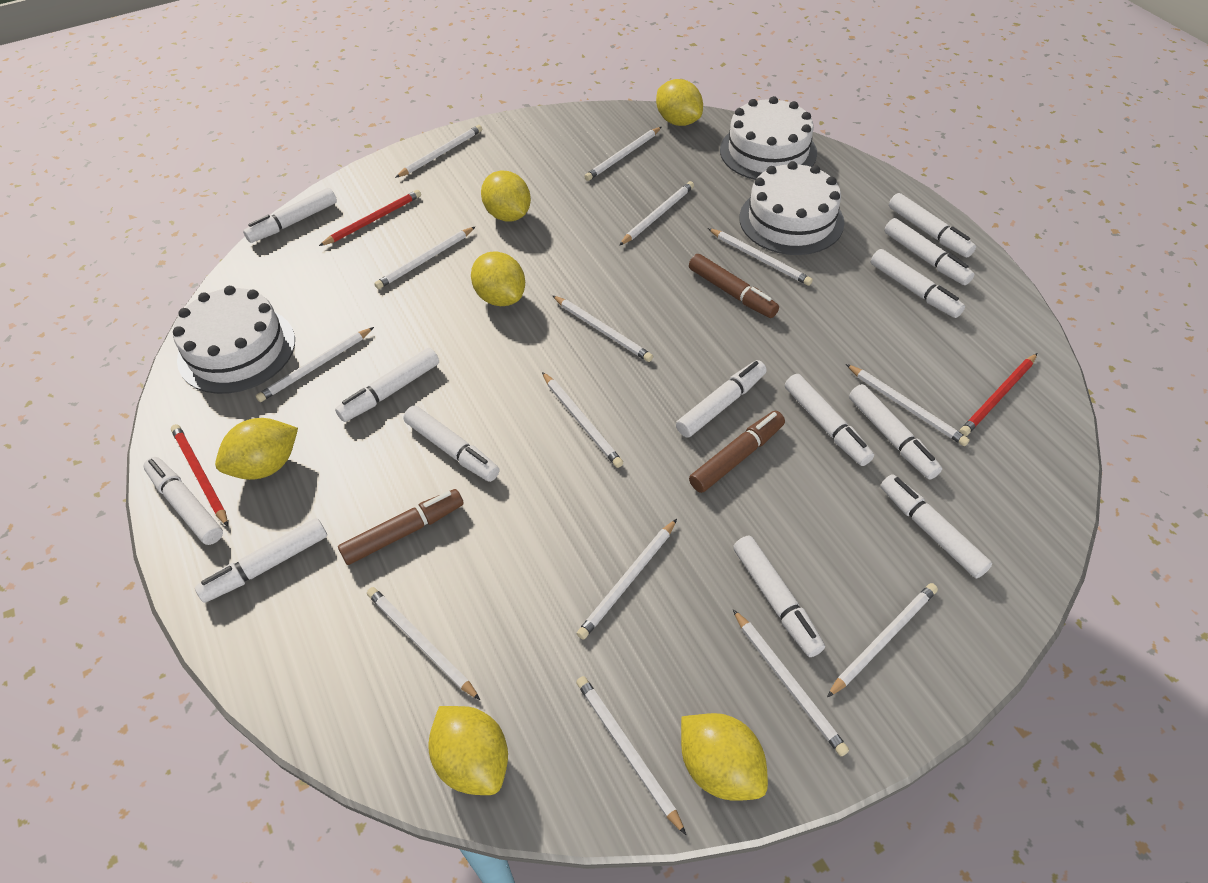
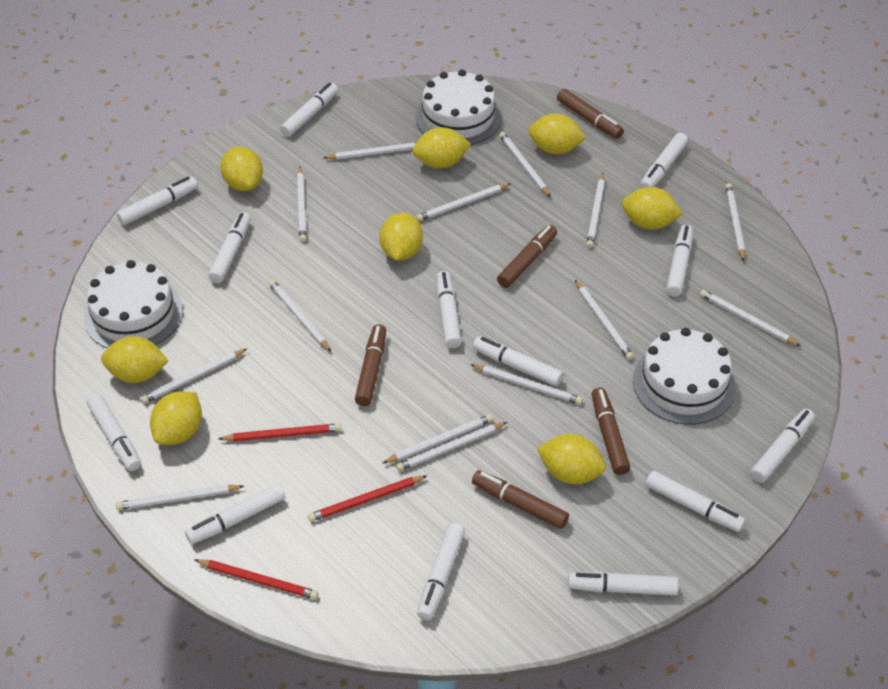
brown marker: 3 -> 5
yellow lemon: 6 -> 8

